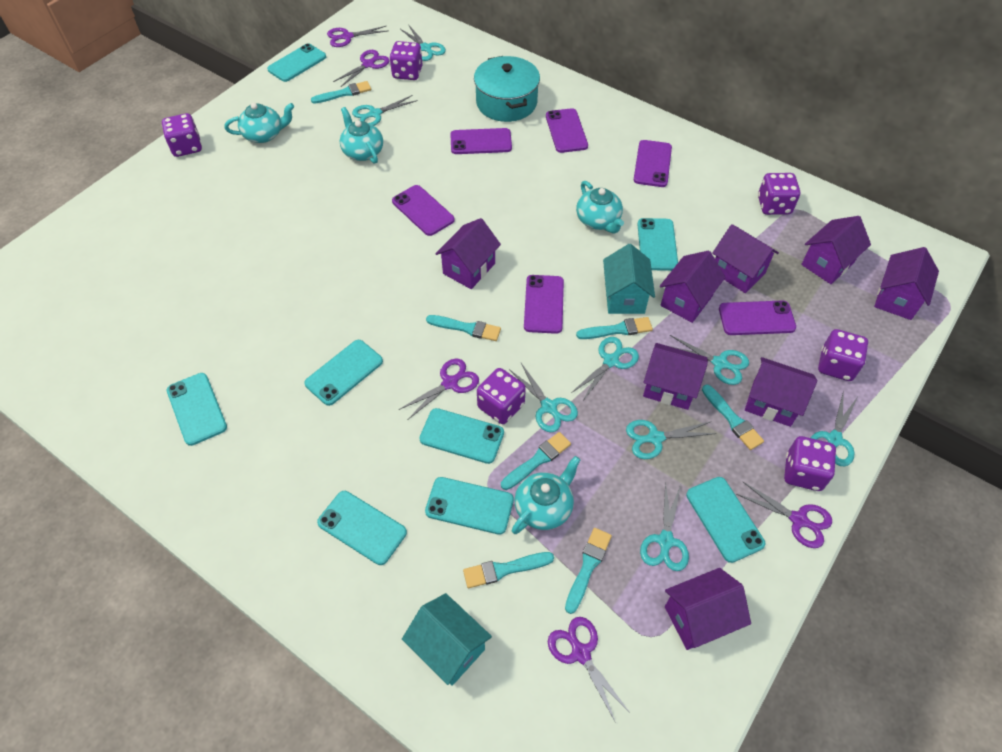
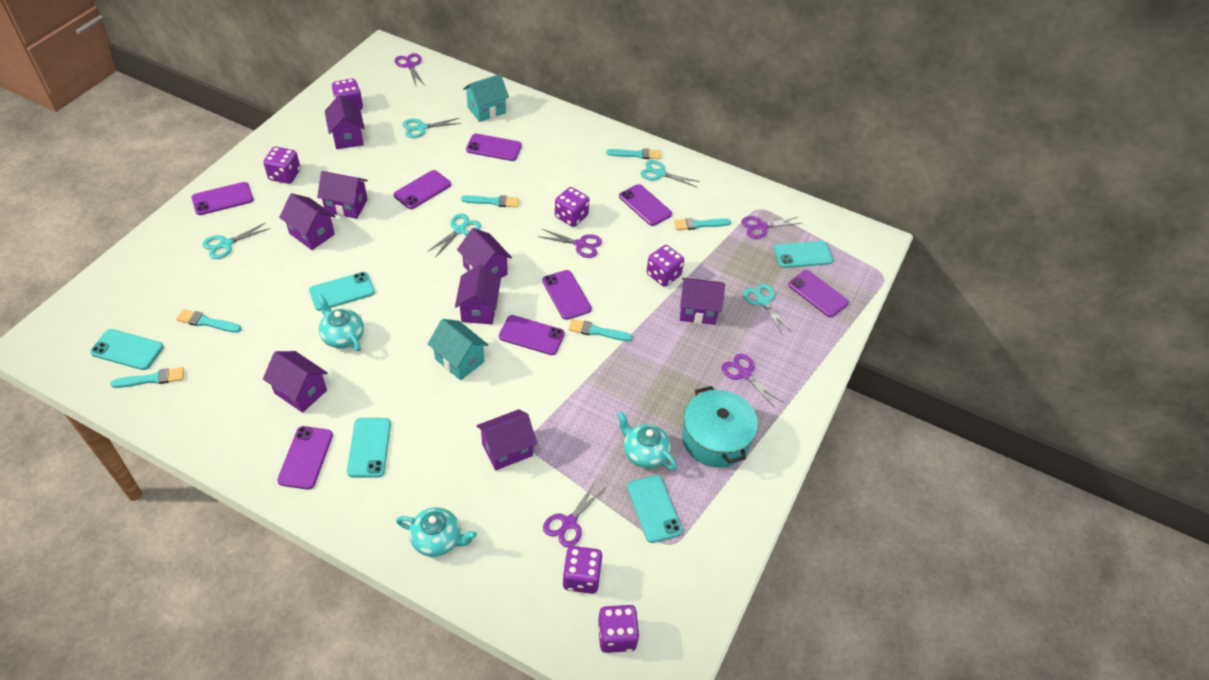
purple phone: 6 -> 8
turquoise brush: 7 -> 6
turquoise phone: 8 -> 5
turquoise scissors: 8 -> 5
turquoise teapot: 4 -> 3

